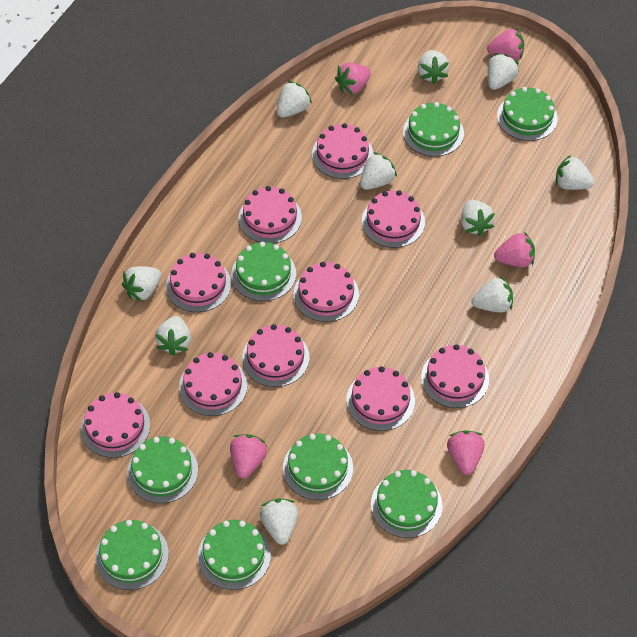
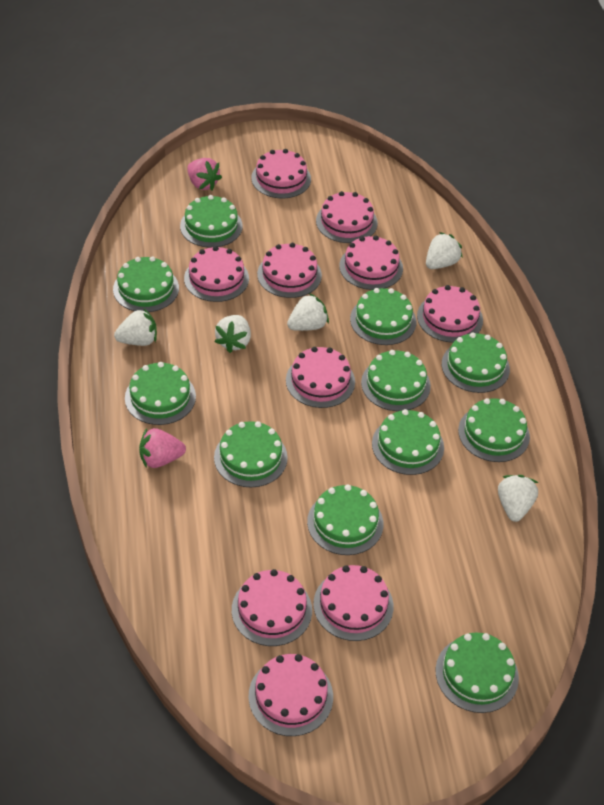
green cake: 8 -> 11
pink strawberry: 5 -> 2
white strawberry: 10 -> 5

